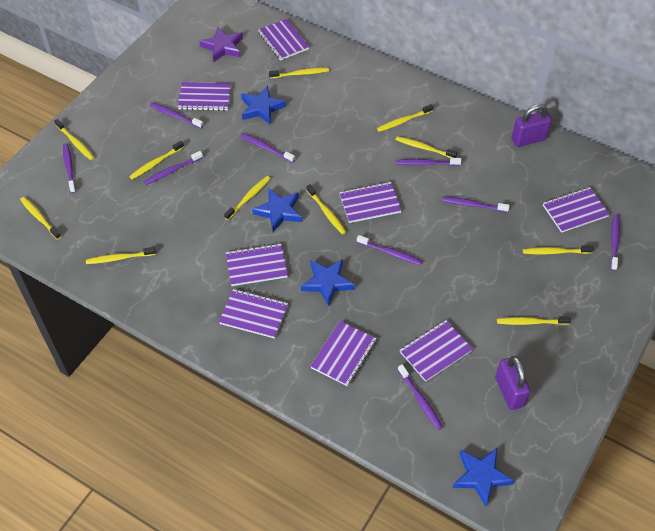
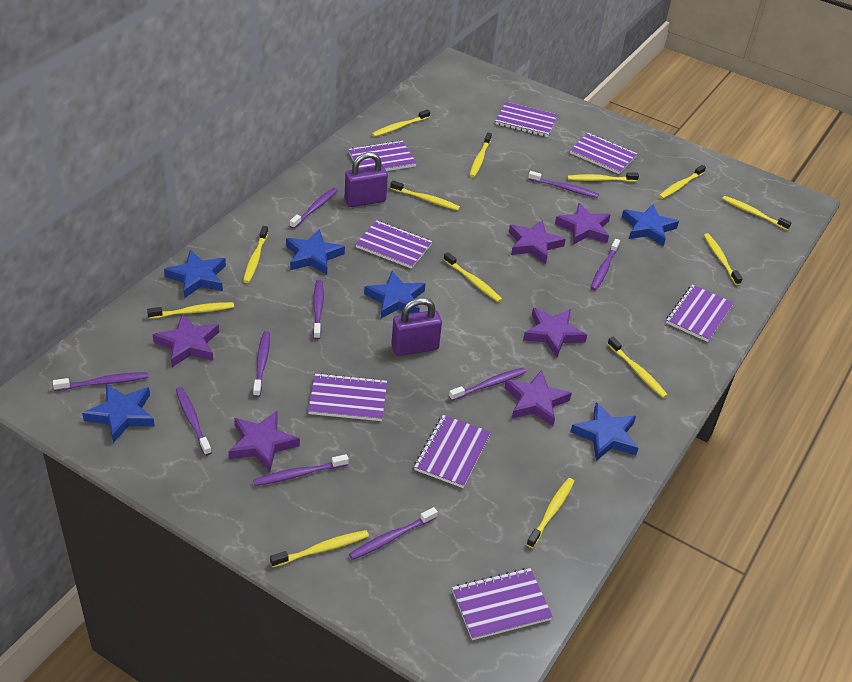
blue star: 4 -> 6
purple star: 1 -> 6
purple toothbrush: 9 -> 10
yellow toothbrush: 11 -> 13

